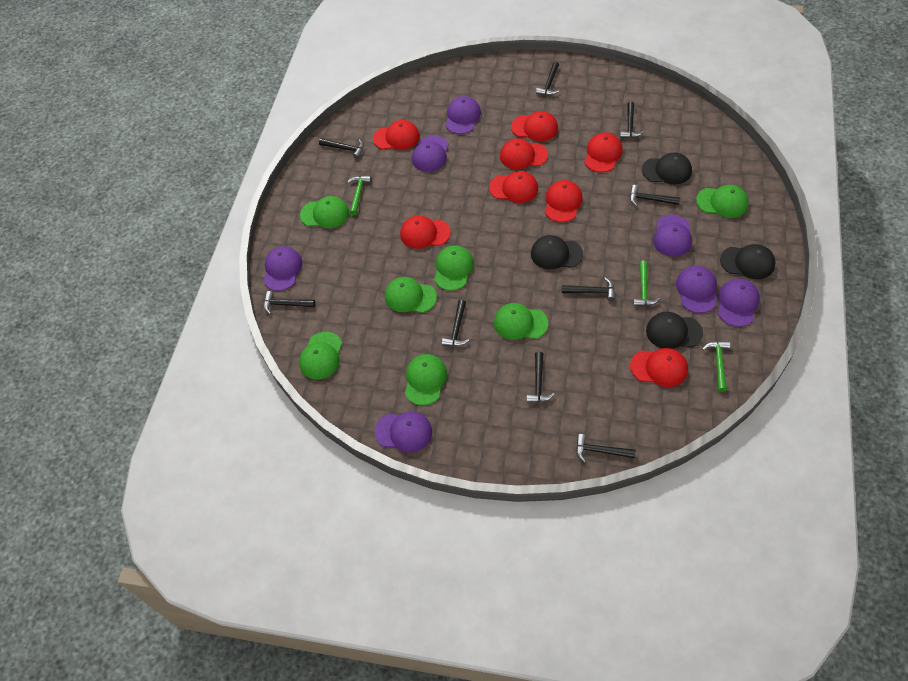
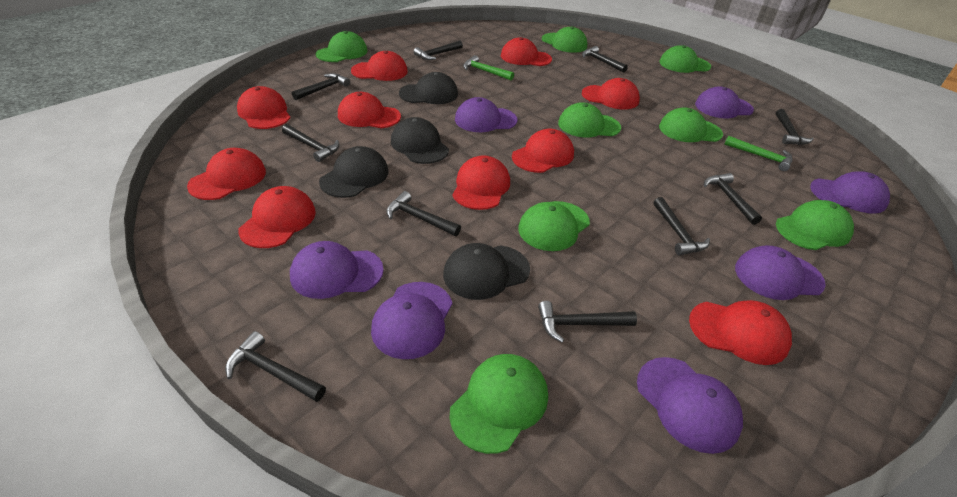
black hammer: 9 -> 10
green cap: 7 -> 8
green hammer: 3 -> 2
red cap: 8 -> 10

